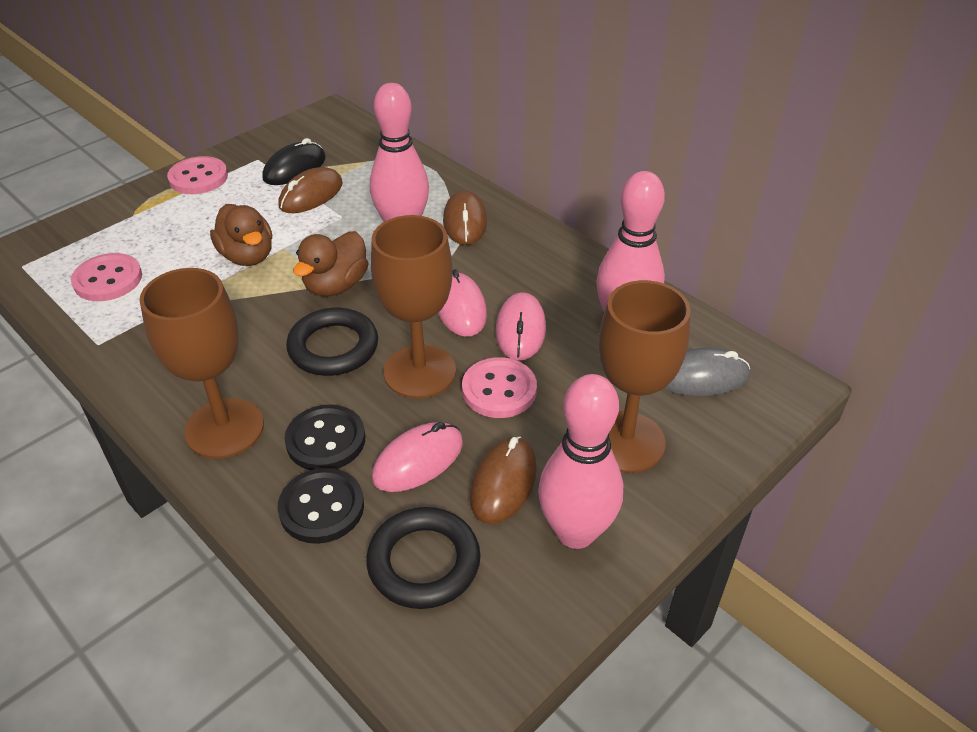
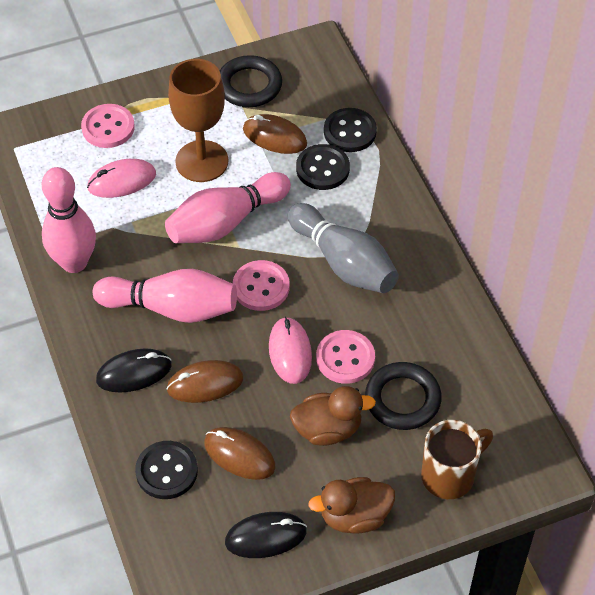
black button: 2 -> 3
black mouse: 1 -> 2
brown goblet: 3 -> 1
brown mug: 0 -> 1
grey bowling pin: 0 -> 1
grey mouse: 1 -> 0
pink mouse: 3 -> 2

